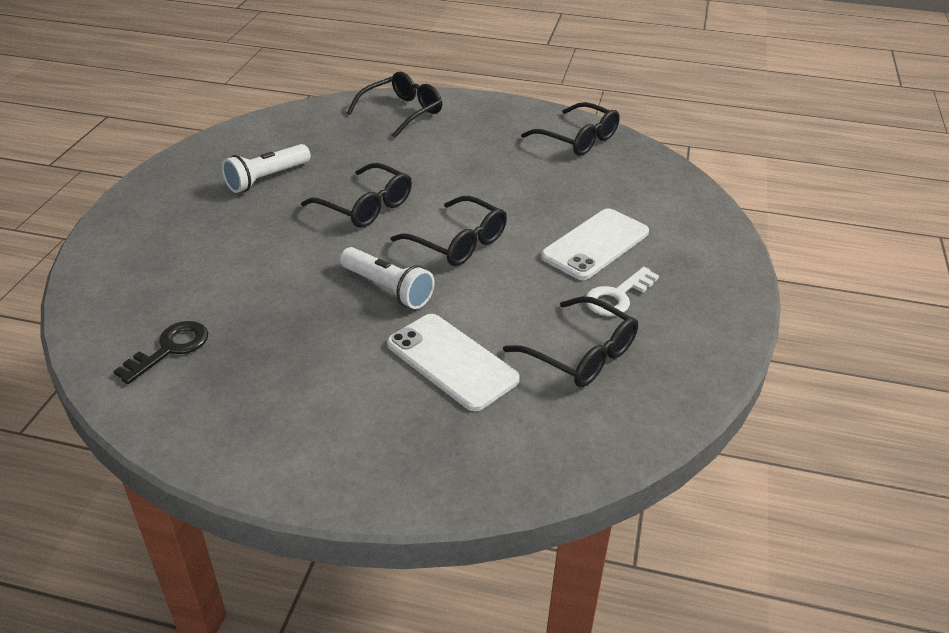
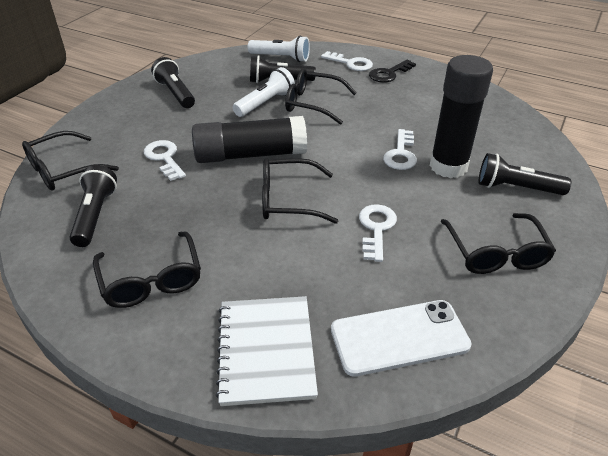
black flashlight: 0 -> 4
black glue stick: 0 -> 2
white key: 1 -> 4
white notebook: 0 -> 1
white phone: 2 -> 1

